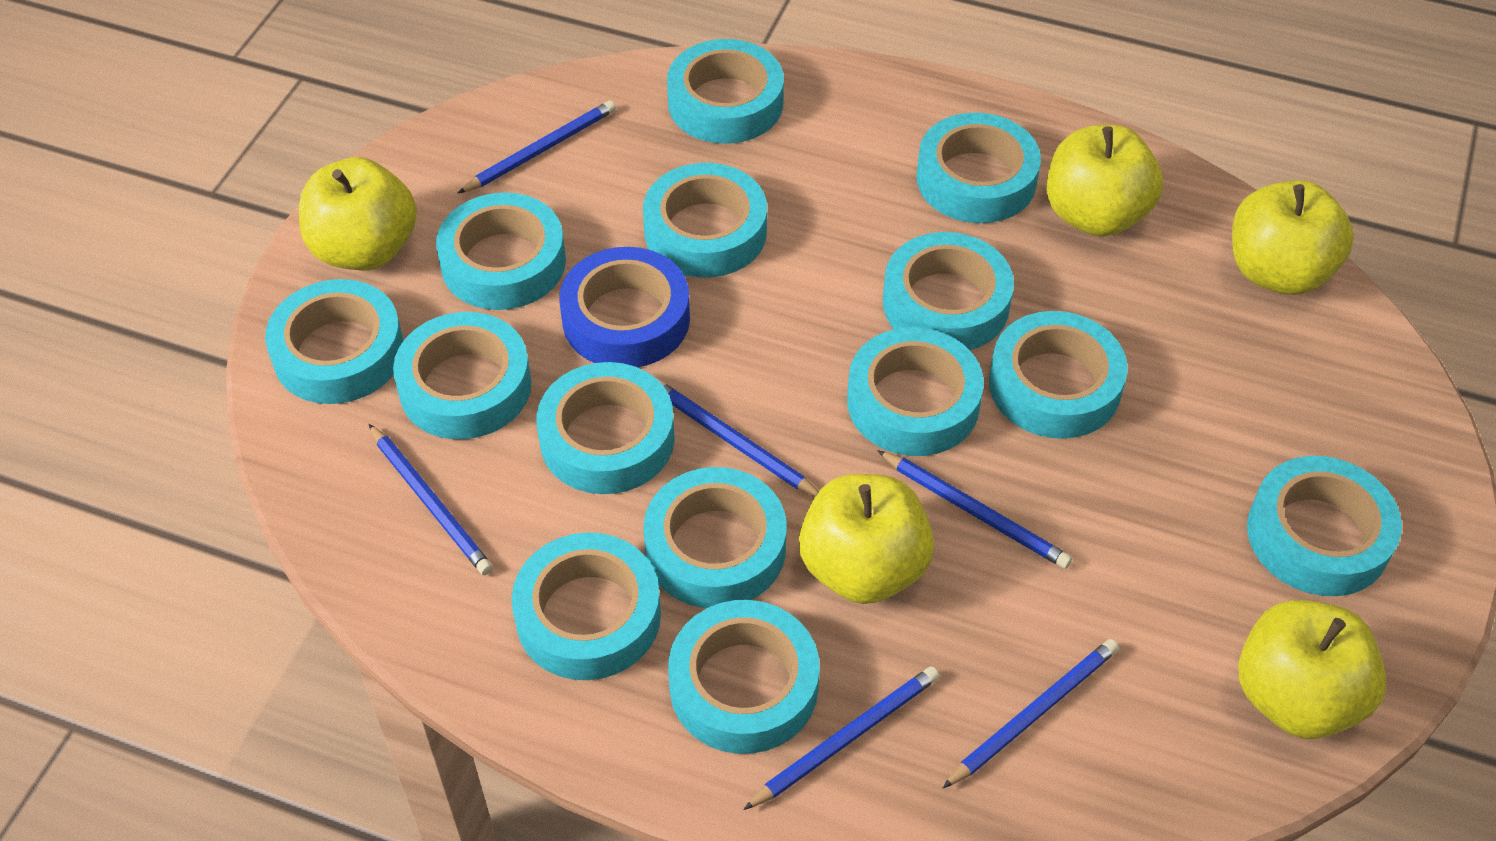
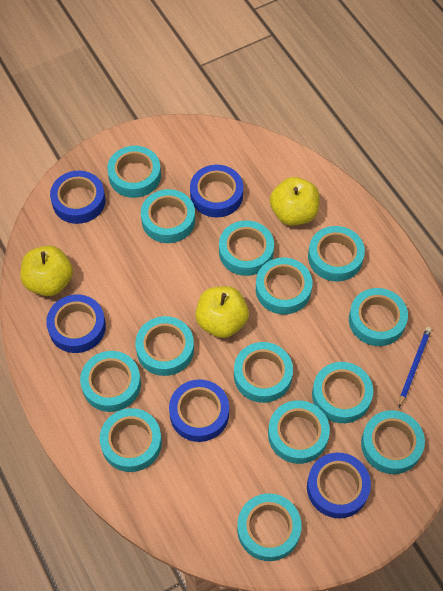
blue pencil: 6 -> 1
blue tape: 1 -> 5
yellow apple: 5 -> 3

